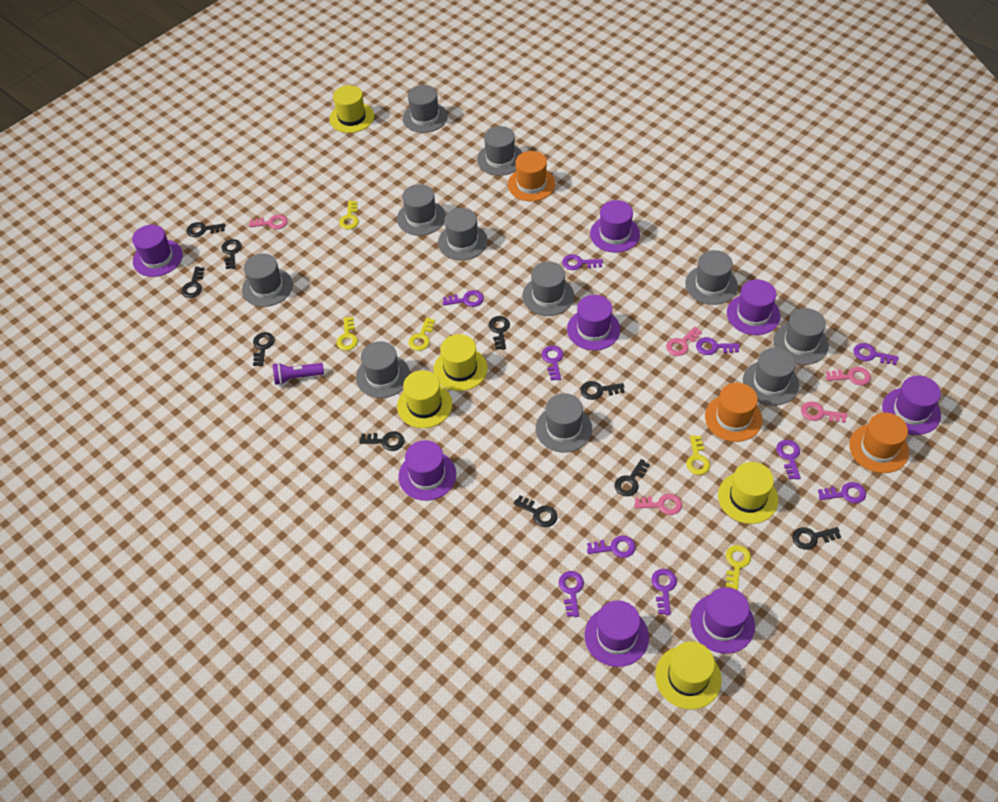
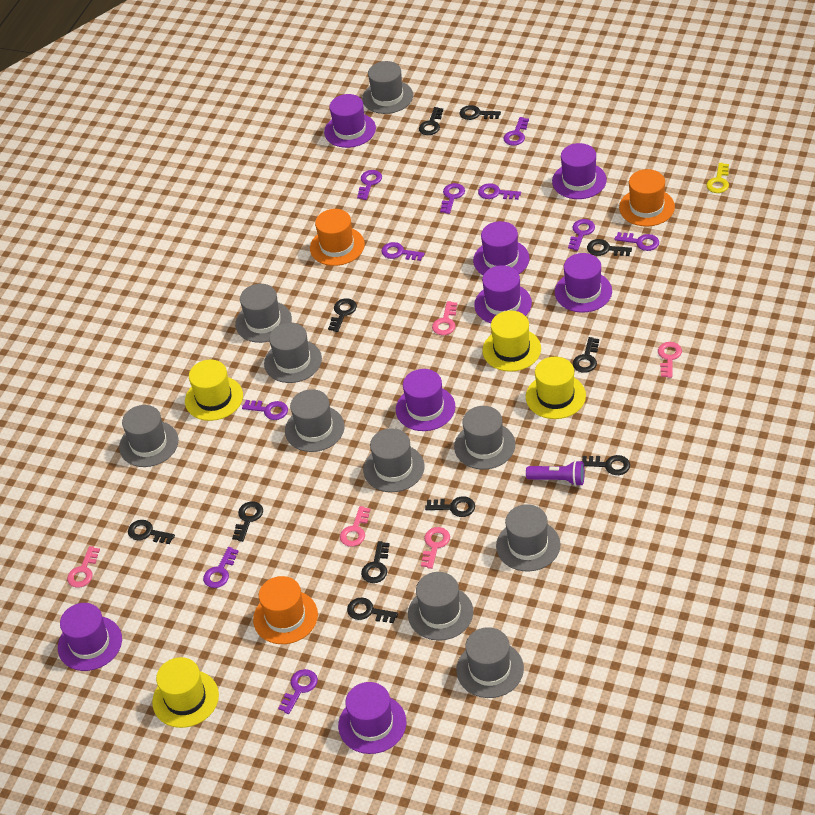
black key: 10 -> 11
grey hat: 11 -> 10
yellow hat: 5 -> 4
yellow key: 5 -> 1

